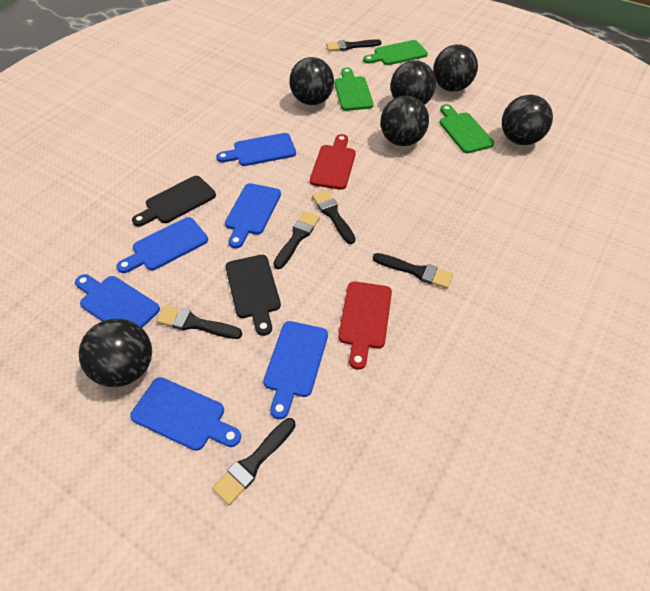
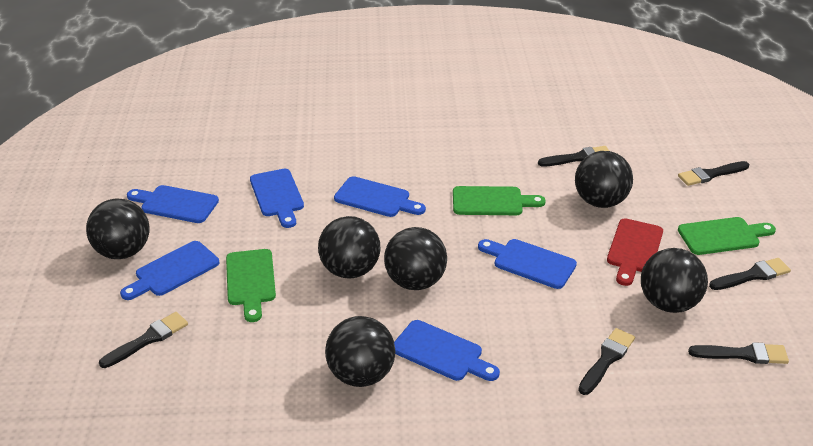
black cutting board: 2 -> 0
red cutting board: 2 -> 1

